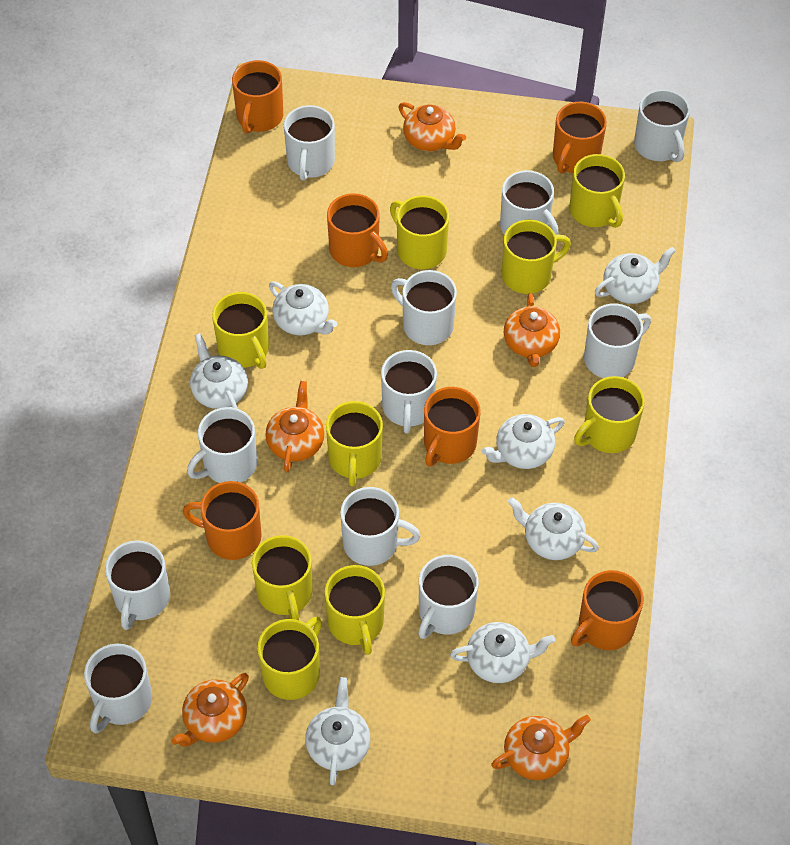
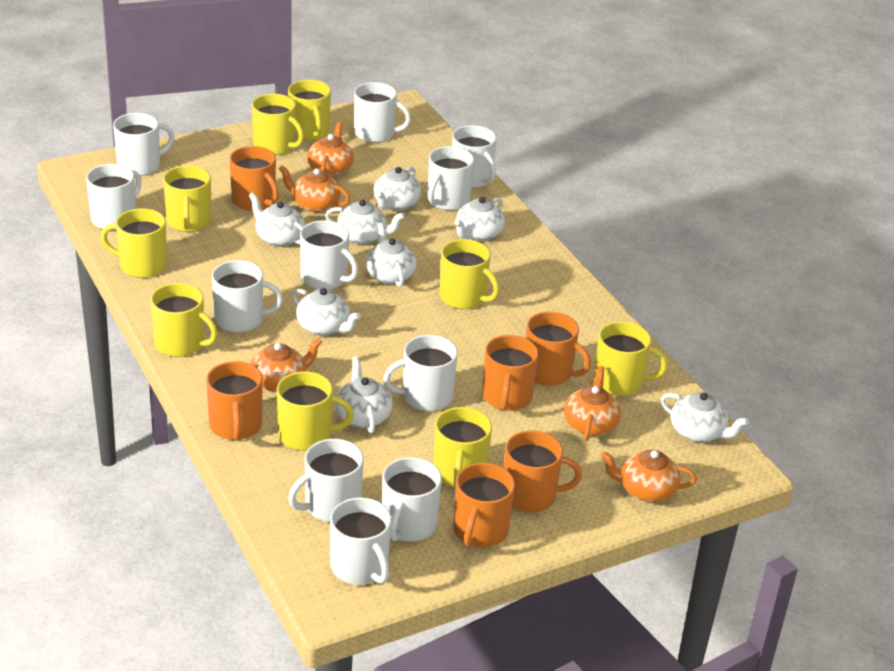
white teapot: 7 -> 8

